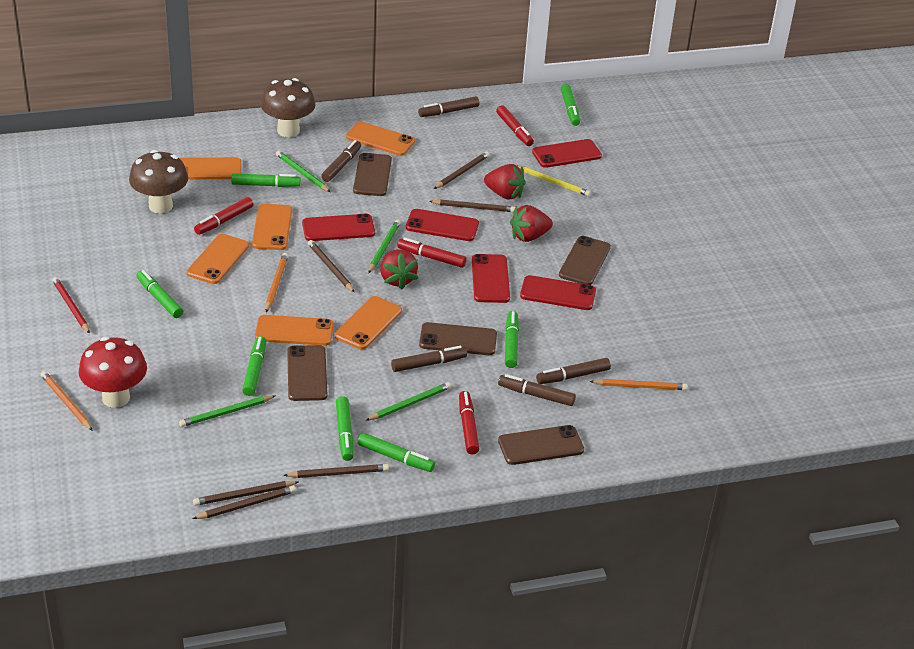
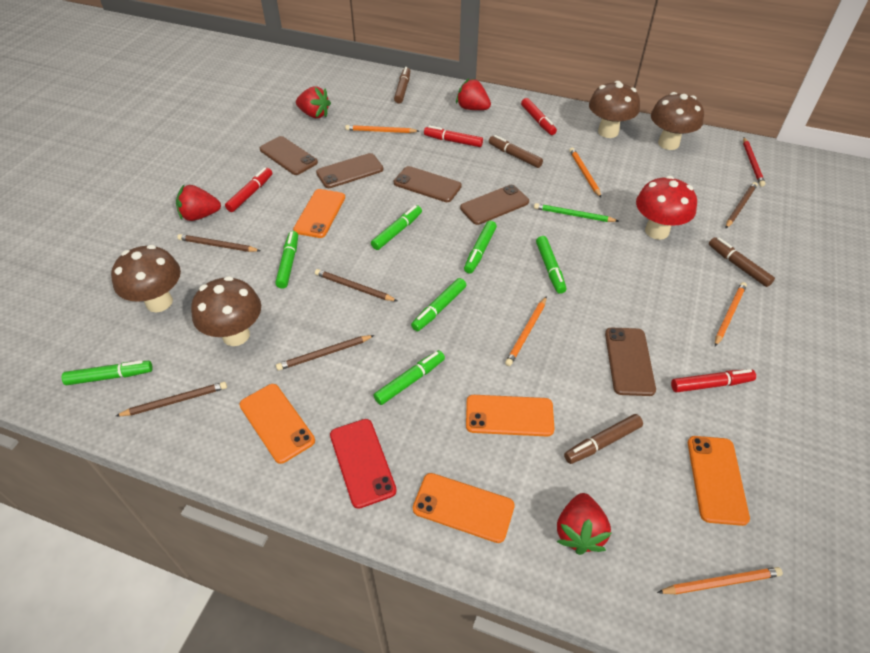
brown marker: 5 -> 4
brown mushroom: 2 -> 4
brown pencil: 6 -> 5
green pencil: 4 -> 1
orange pencil: 3 -> 5
orange phone: 6 -> 5
red phone: 5 -> 1
red strawberry: 3 -> 4
yellow pencil: 1 -> 0

